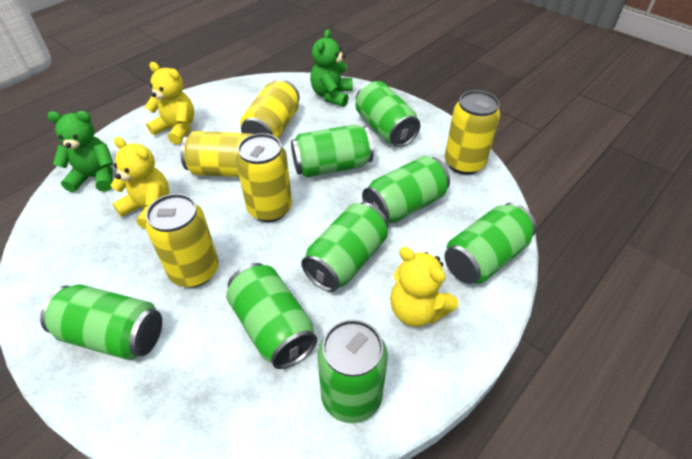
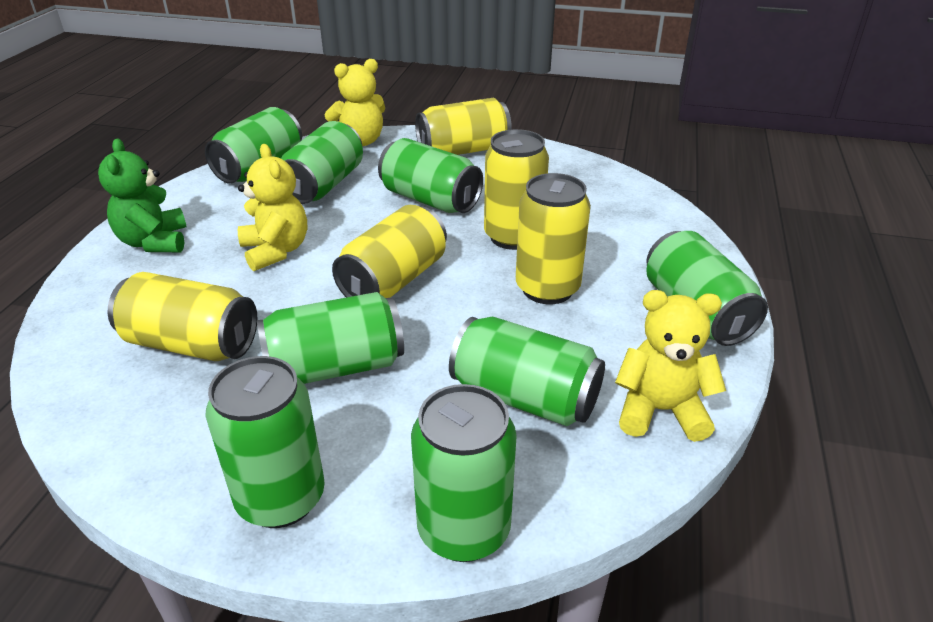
green teddy bear: 2 -> 1

